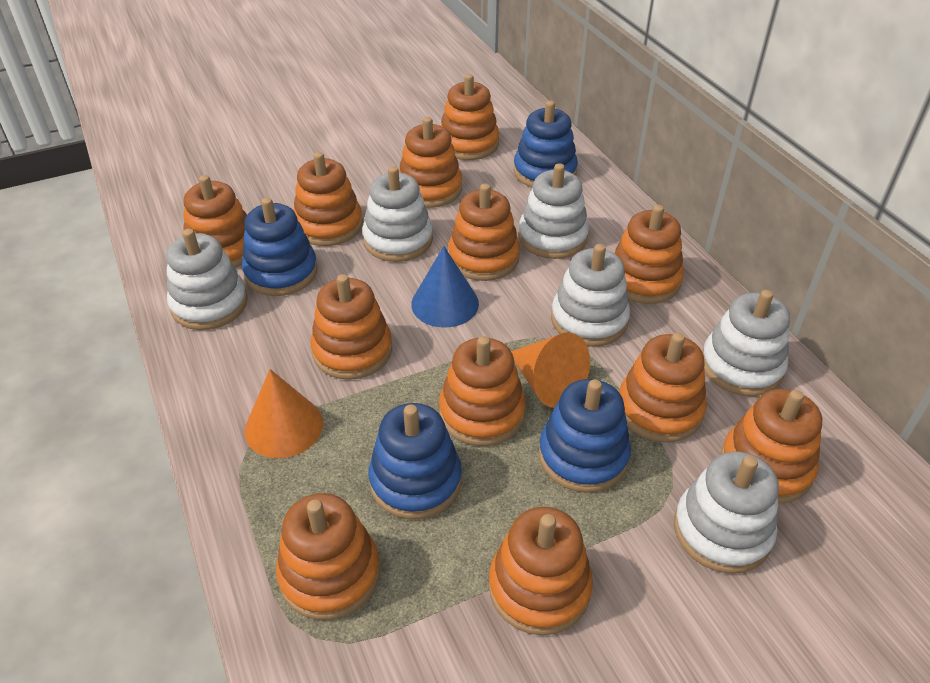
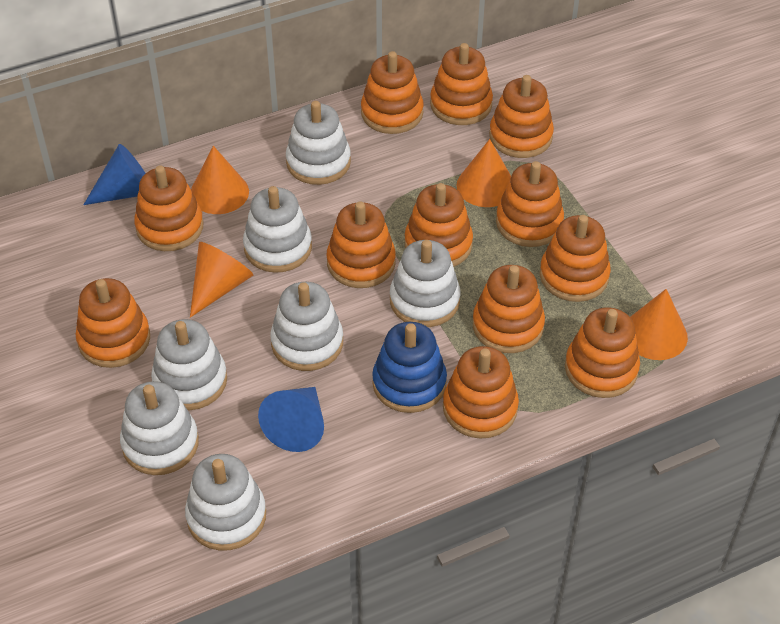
blue cone: 1 -> 2
blue stacking toy: 4 -> 1
orange cone: 2 -> 4
white stacking toy: 6 -> 7

